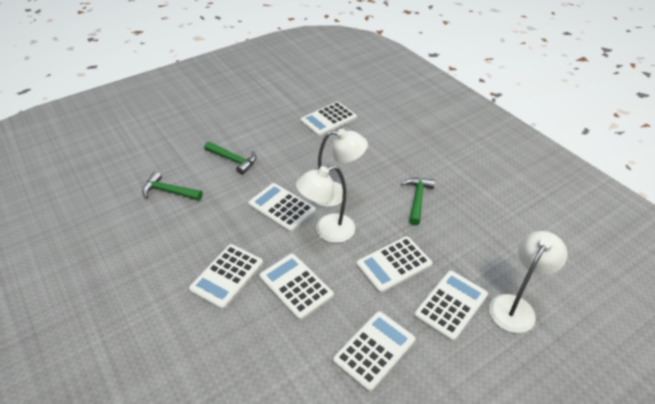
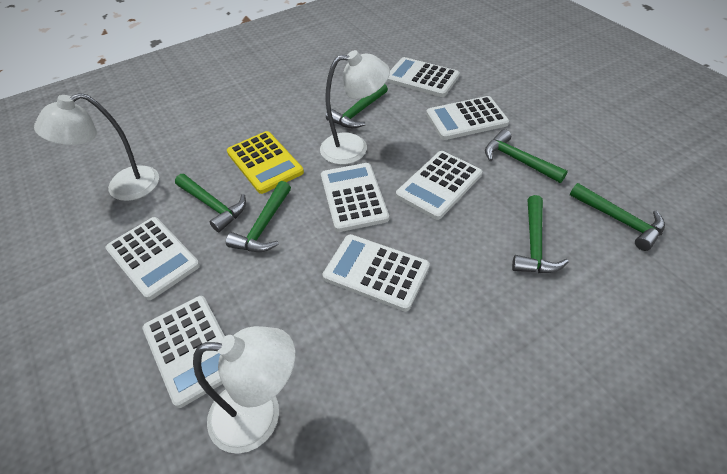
green hammer: 3 -> 6
yellow calculator: 0 -> 1

